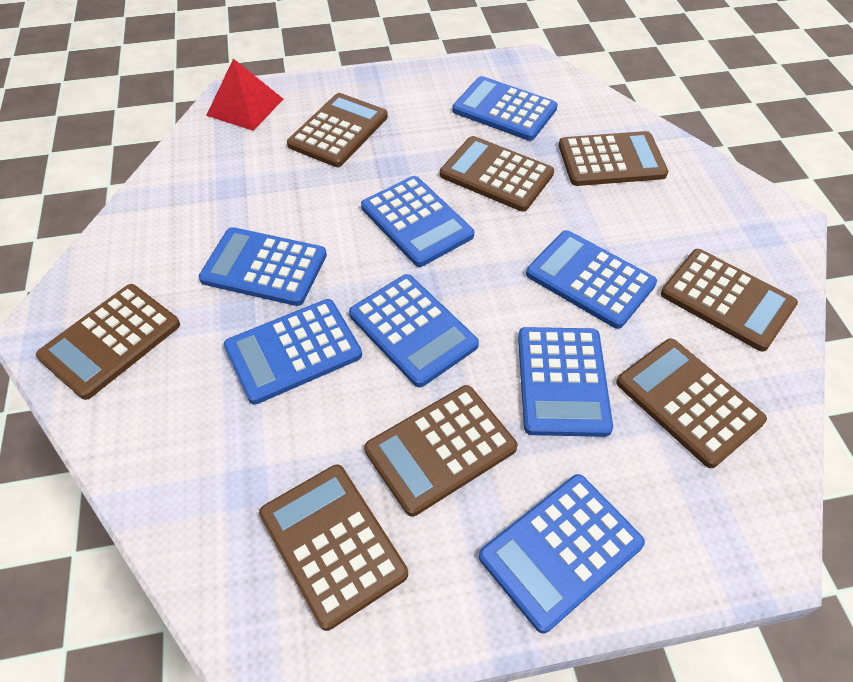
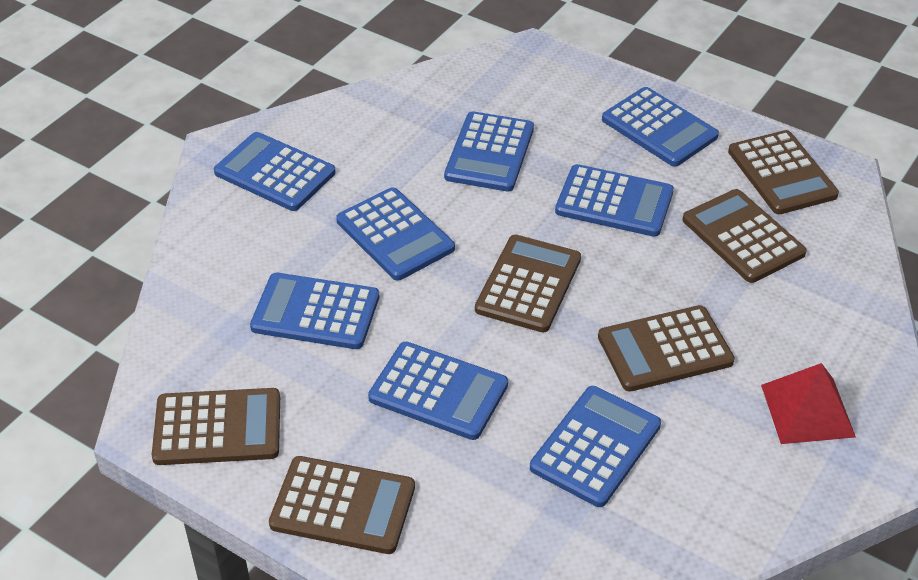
brown calculator: 8 -> 6

